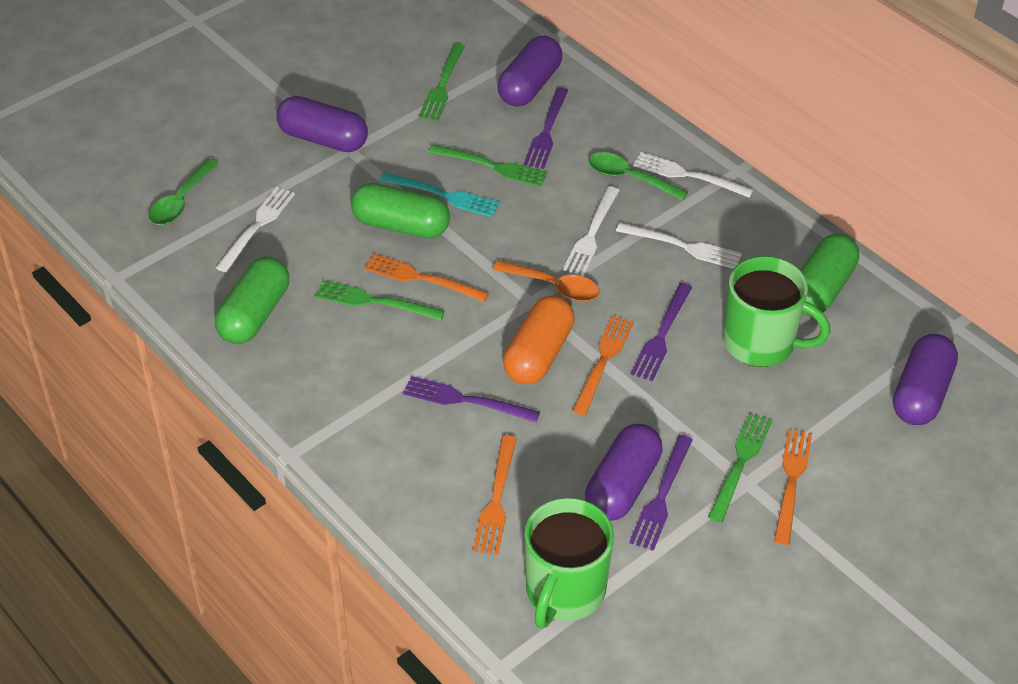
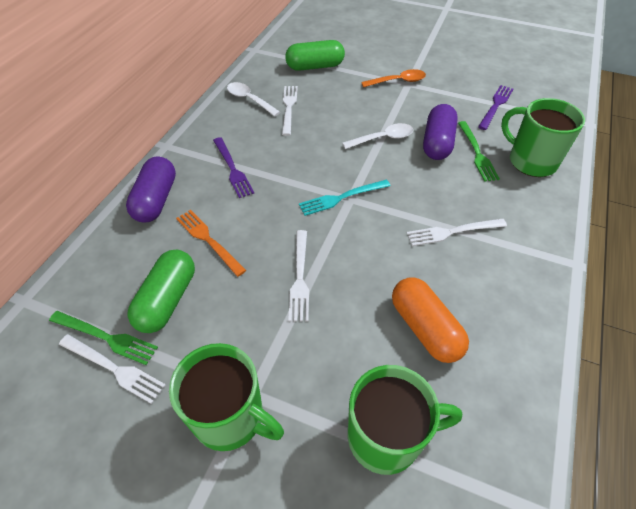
green capsule: 3 -> 2
green fork: 4 -> 2
green mug: 2 -> 3
green spoon: 2 -> 0
orange fork: 4 -> 1
purple capsule: 4 -> 2
purple fork: 4 -> 2
white spoon: 0 -> 2

